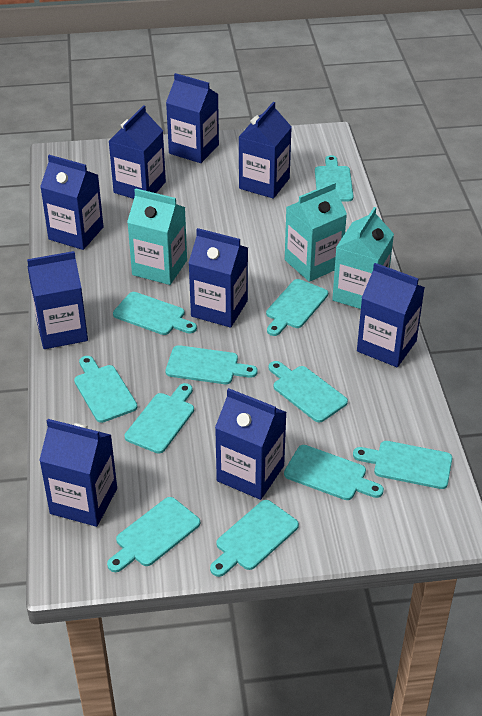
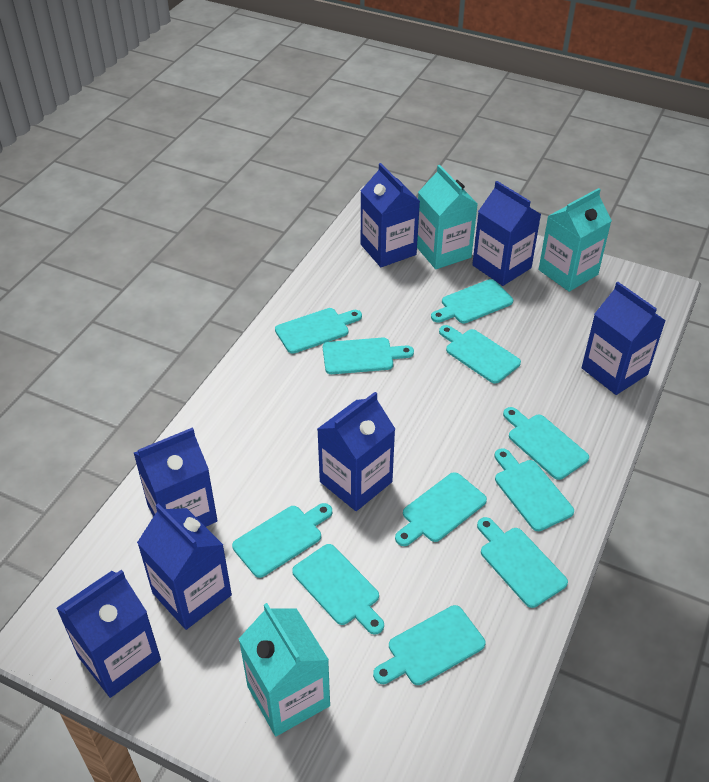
blue carton: 9 -> 7

